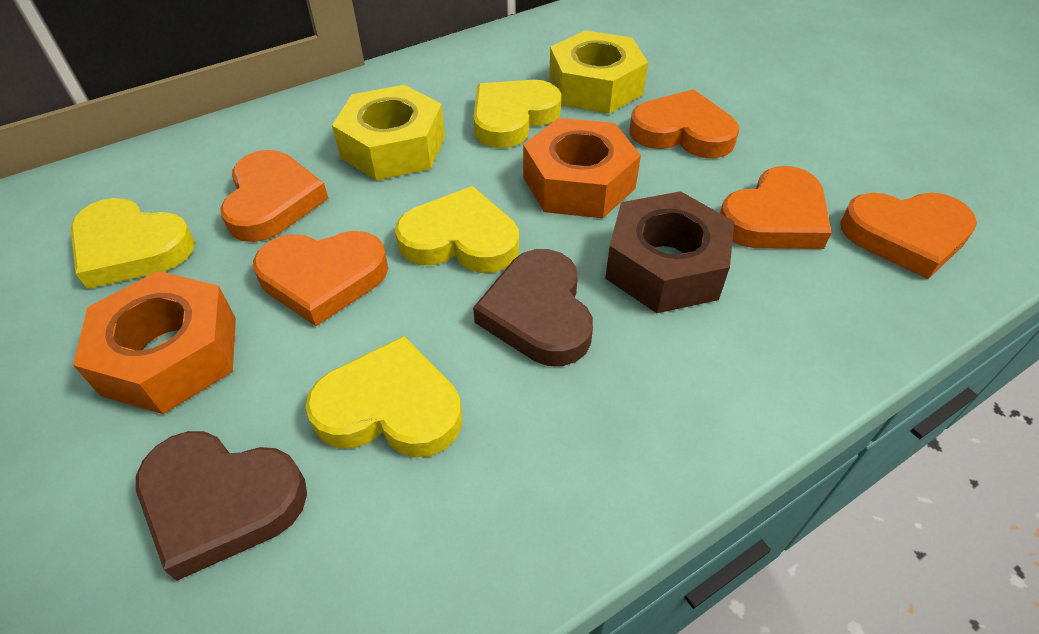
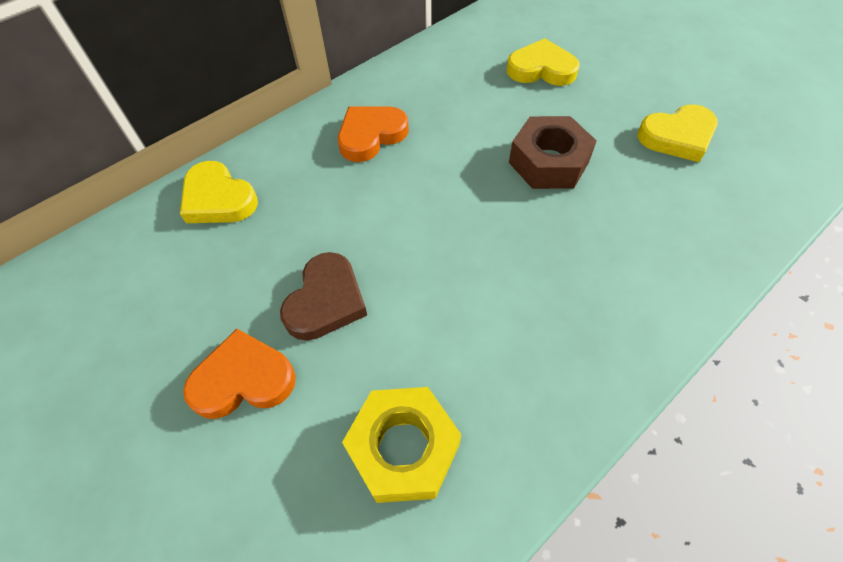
brown heart: 2 -> 1
orange heart: 5 -> 2
orange nut: 2 -> 0
yellow heart: 4 -> 3
yellow nut: 2 -> 1

